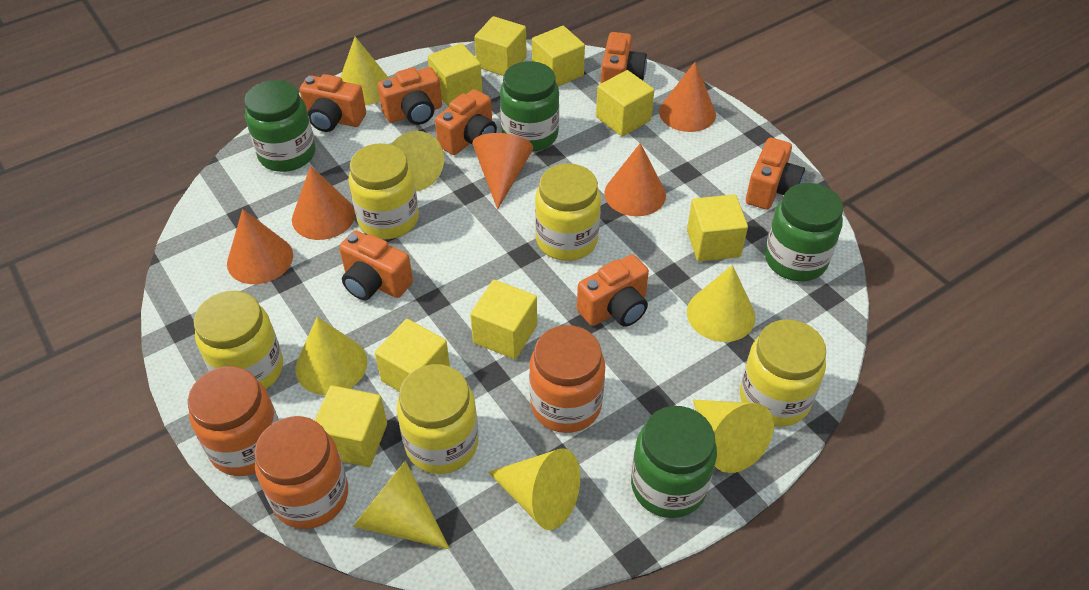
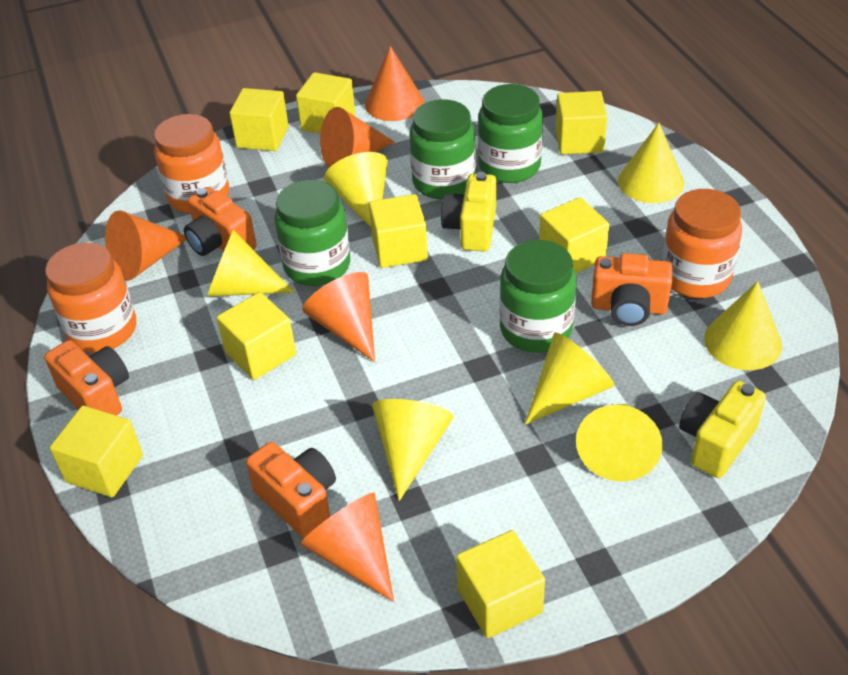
orange camera: 7 -> 4
yellow camera: 0 -> 2
yellow jar: 5 -> 0

